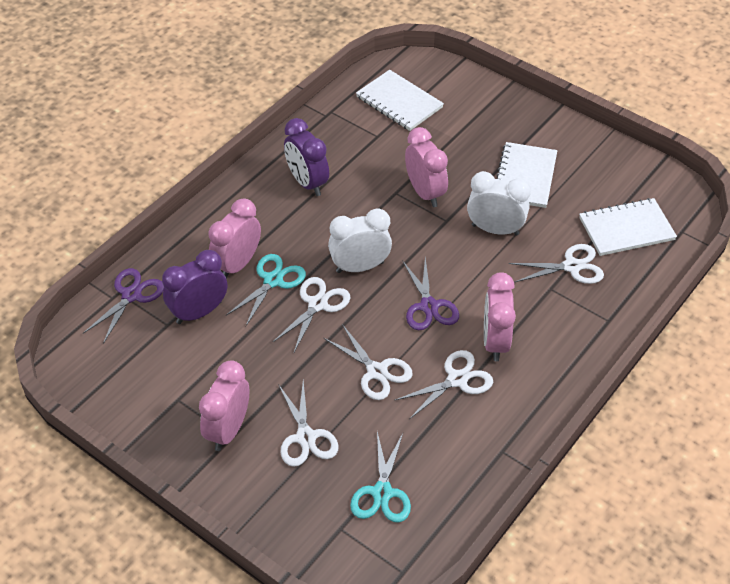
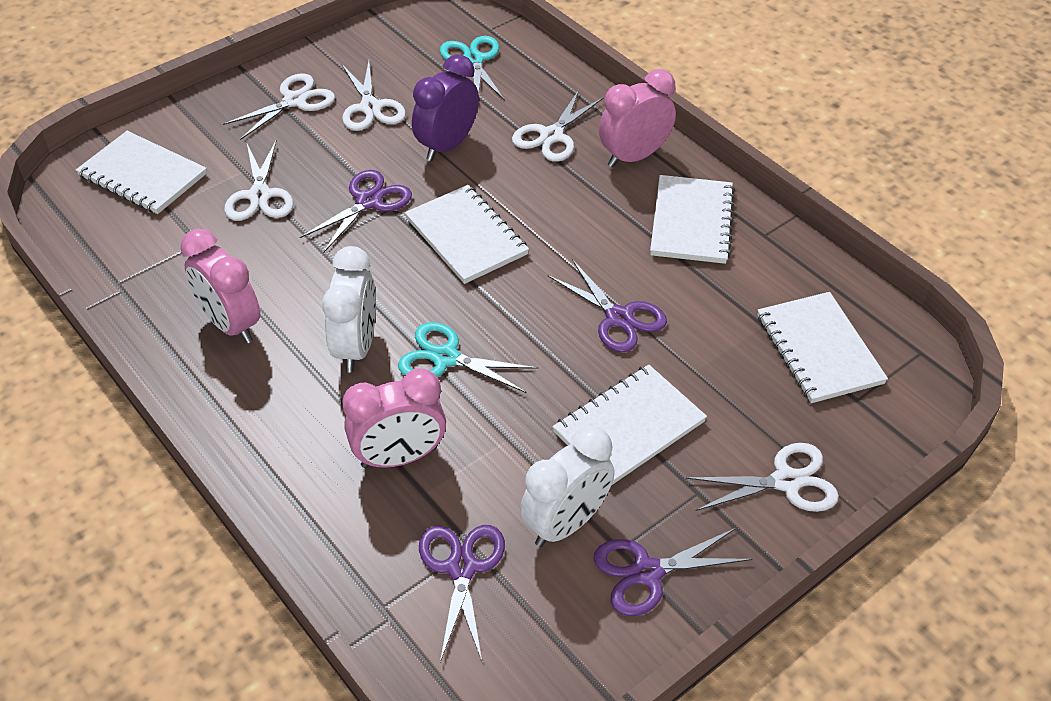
pink clock: 4 -> 3
purple clock: 2 -> 1
purple scissors: 2 -> 4
white notebook: 3 -> 5

